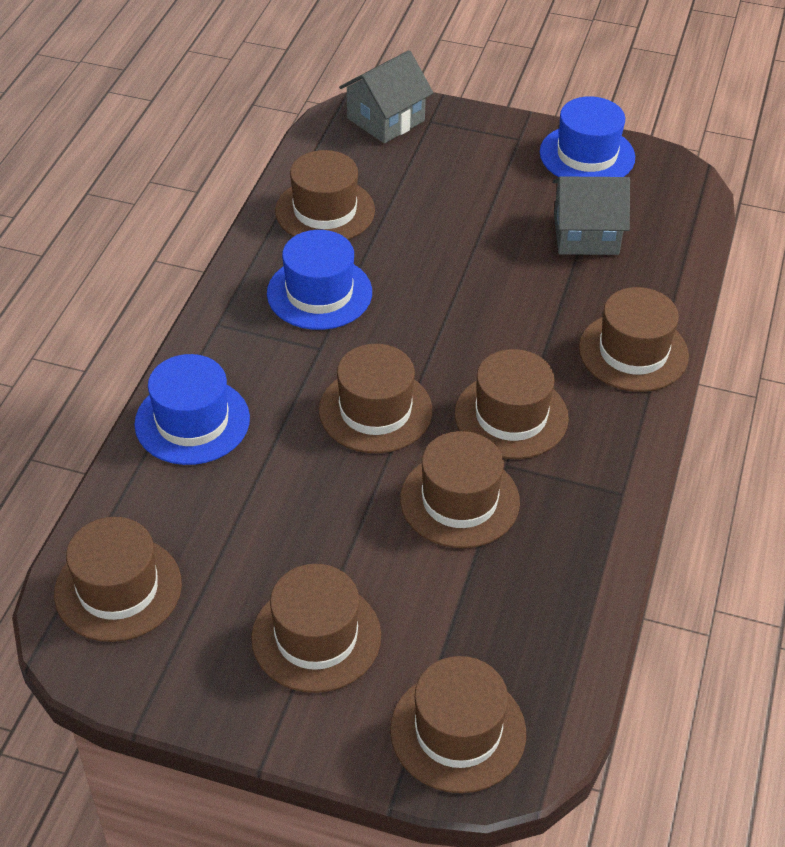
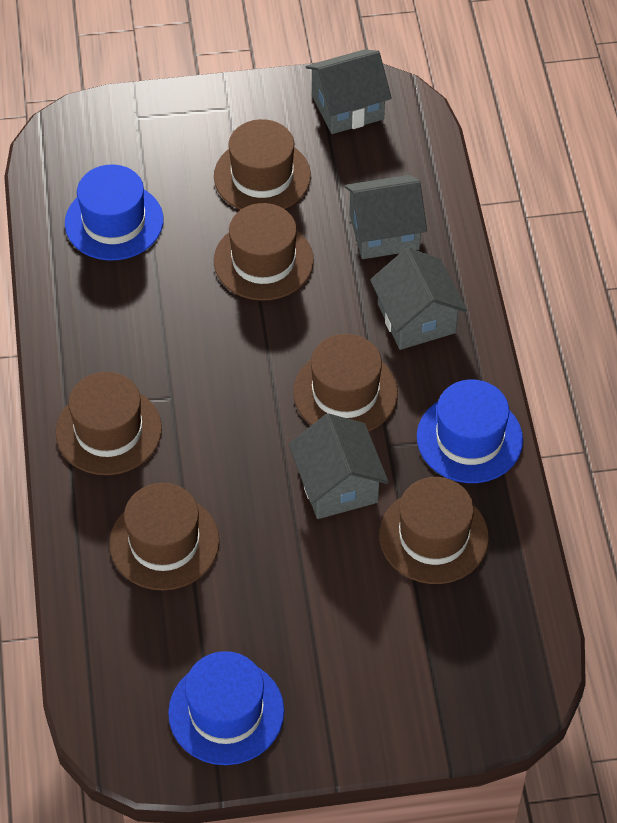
brown hat: 8 -> 6
grey house: 2 -> 4

